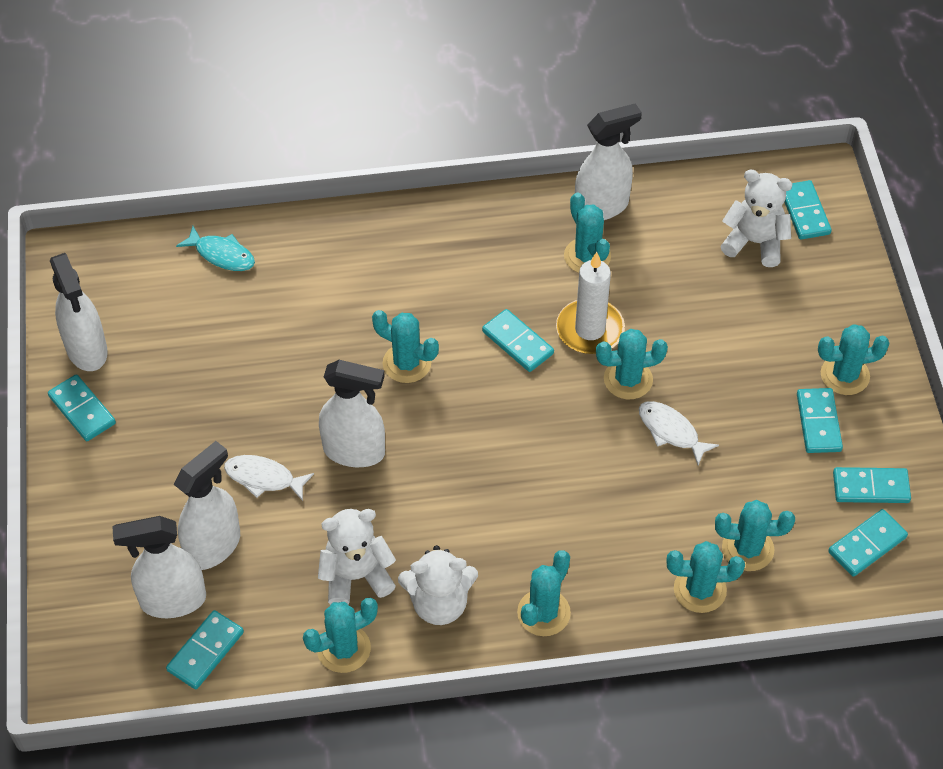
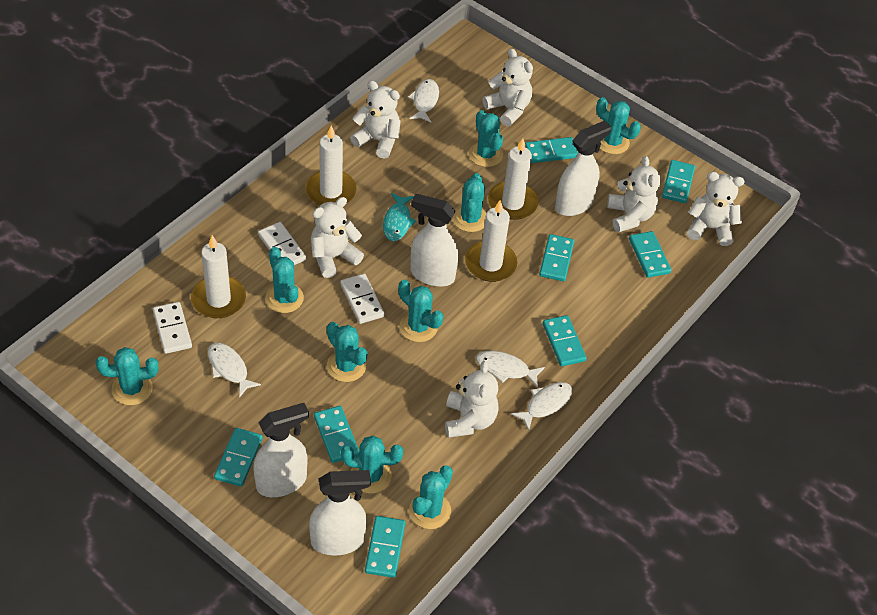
turquoise cactus: 8 -> 9
turquoise domino: 7 -> 8
white candle: 1 -> 4
white domino: 0 -> 3
white fish: 2 -> 4
white spray bottle: 5 -> 4
white teddy bear: 3 -> 6

